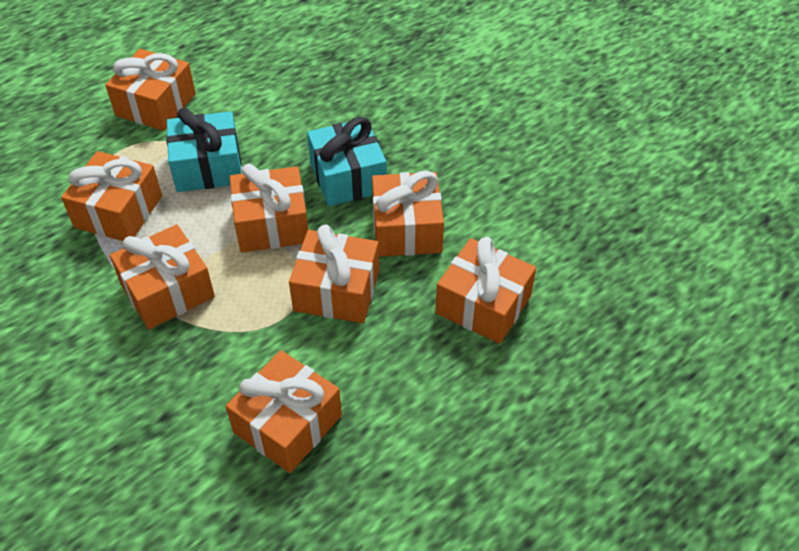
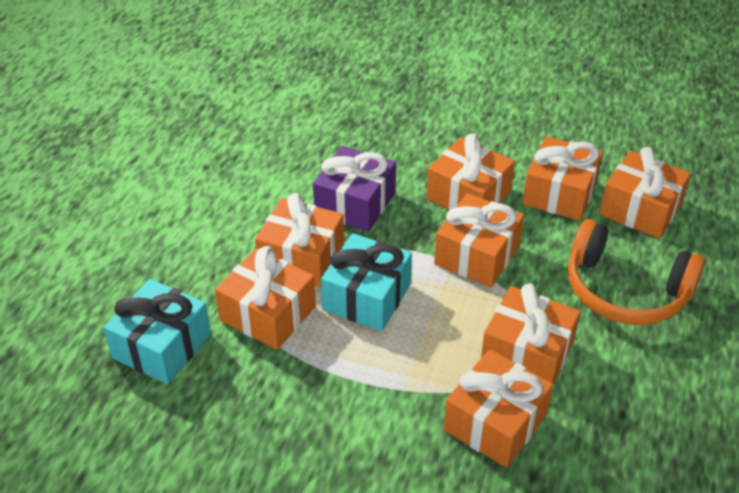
orange headphones: 0 -> 1
purple gift: 0 -> 1

